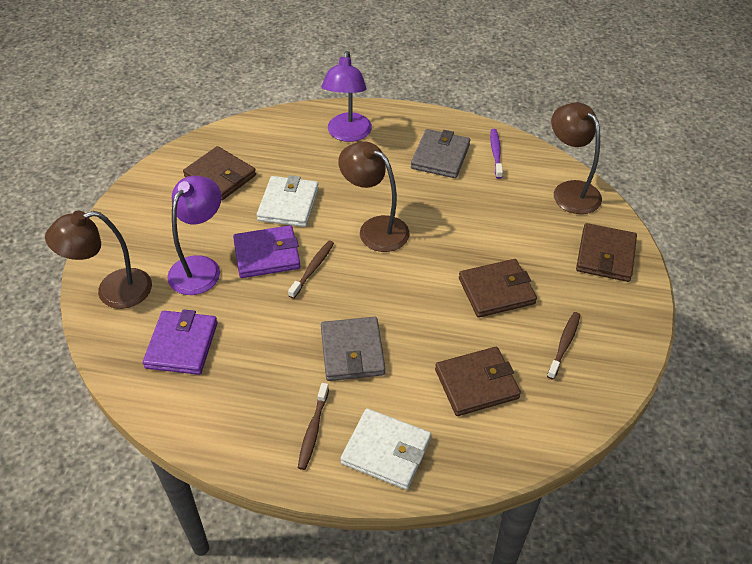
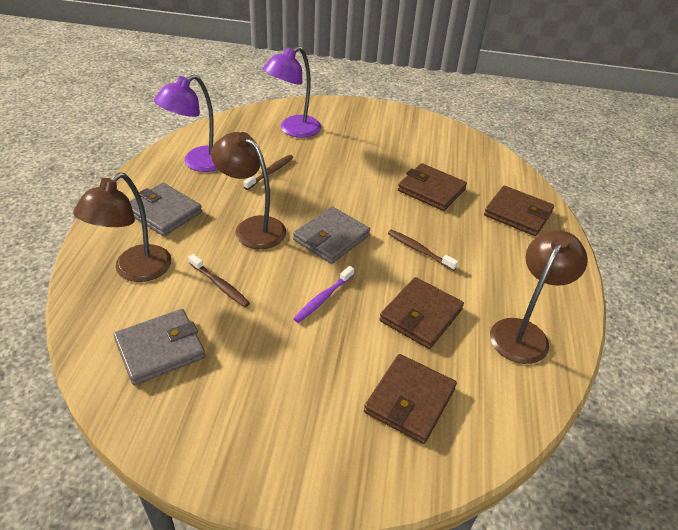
grey wallet: 2 -> 3
purple wallet: 2 -> 0
white wallet: 2 -> 0

